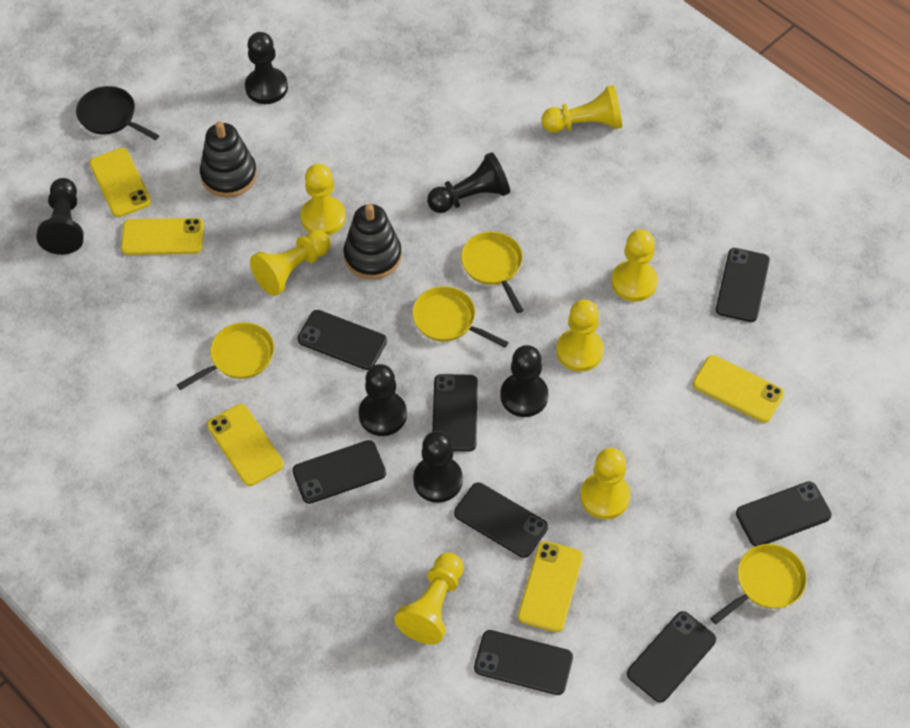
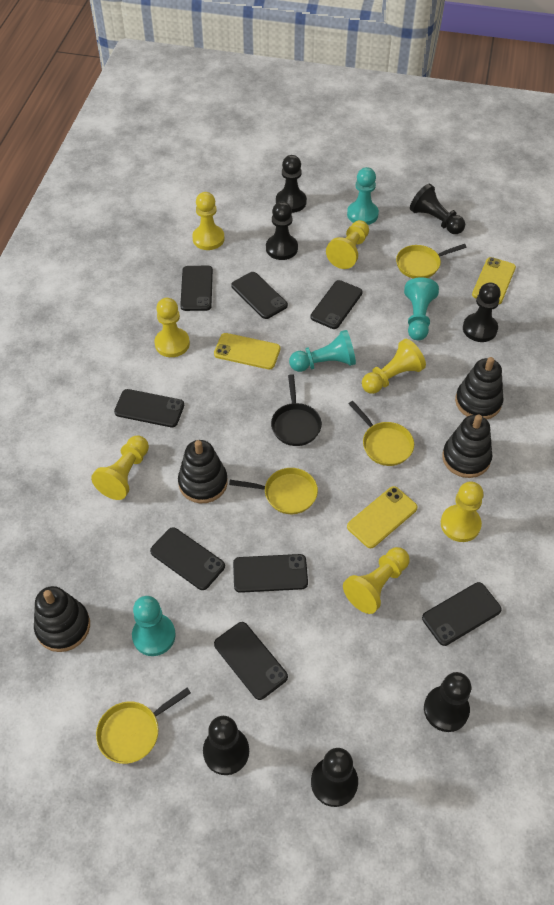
black pawn: 6 -> 7
black stacking toy: 2 -> 4
turquoise pawn: 0 -> 4
yellow phone: 5 -> 3

